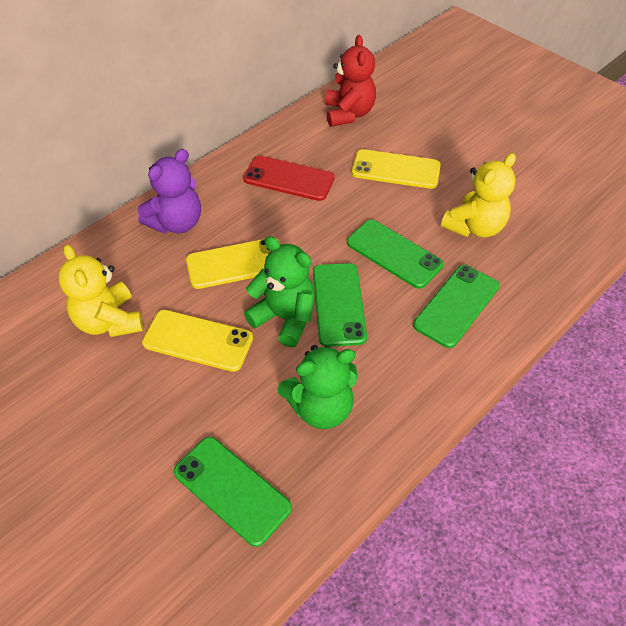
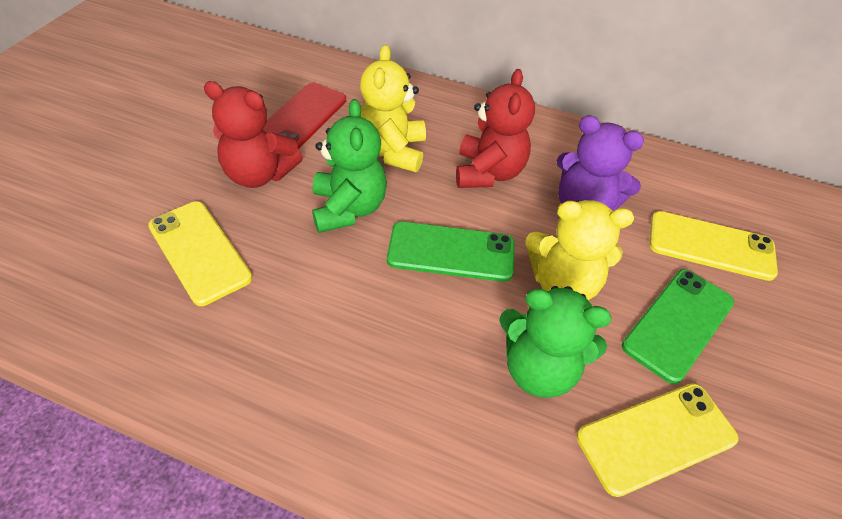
green phone: 4 -> 2
red teddy bear: 1 -> 2

